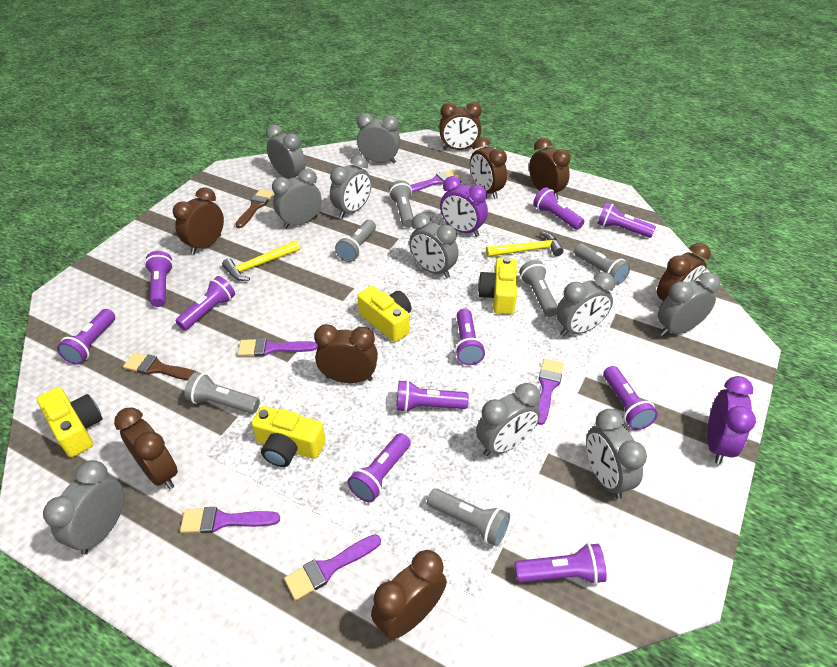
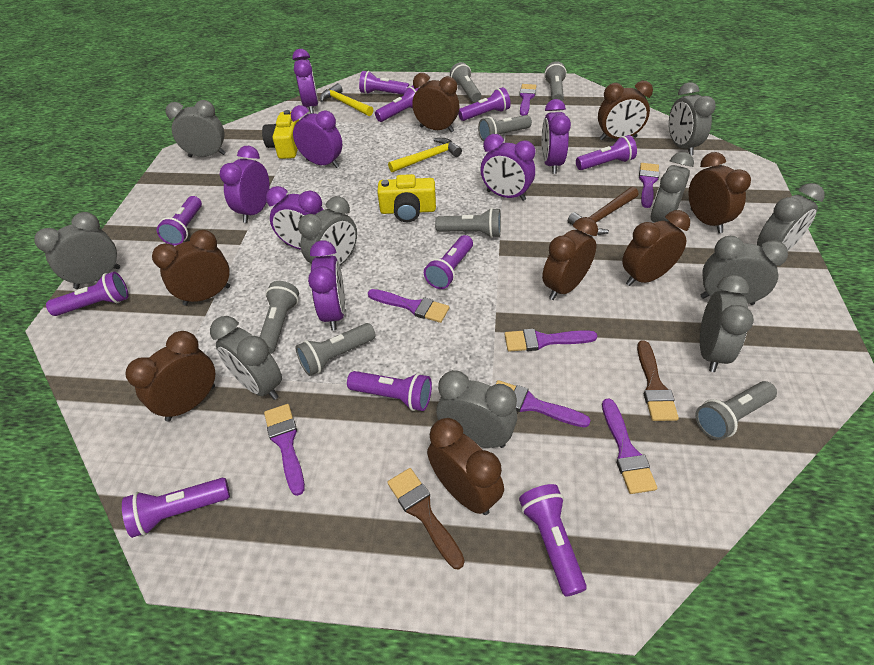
brown hammer: 0 -> 1
grey flashlight: 6 -> 7
purple brush: 5 -> 7
purple clock: 2 -> 7
yellow camera: 4 -> 2

